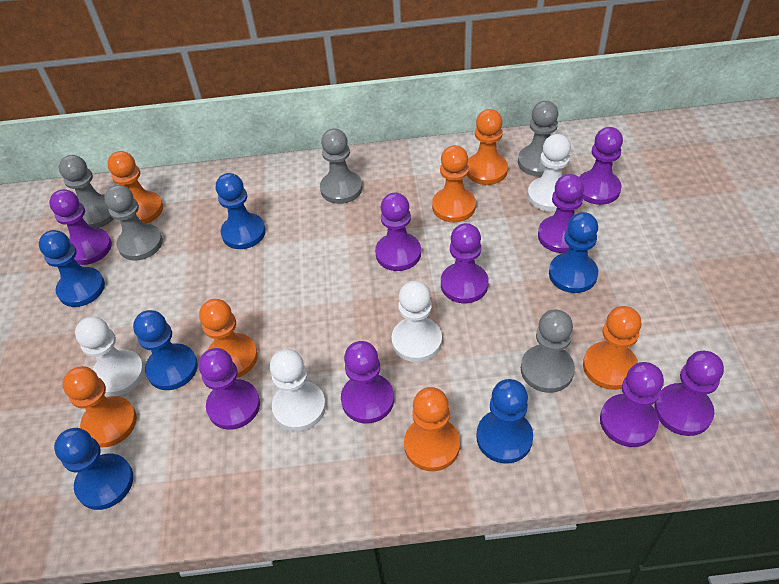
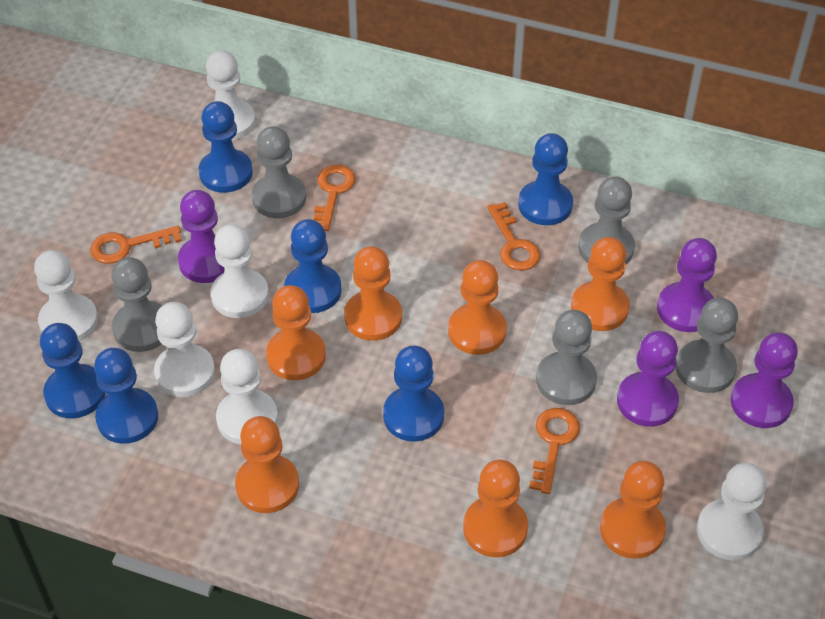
orange key: 0 -> 4
purple pawn: 9 -> 4
white pawn: 4 -> 6

